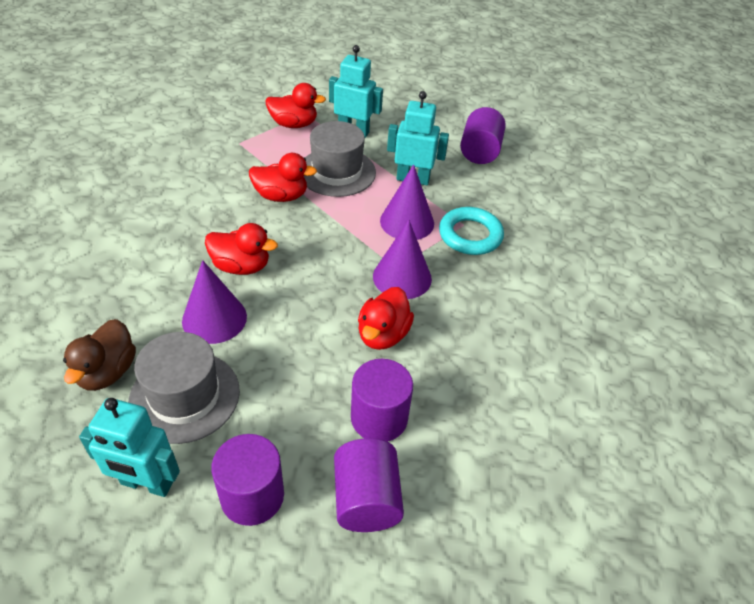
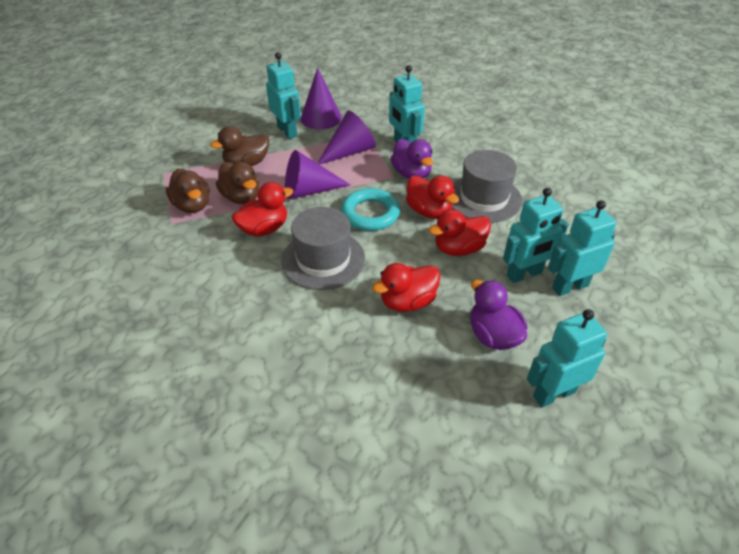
brown duck: 1 -> 3
purple cylinder: 4 -> 0
purple duck: 0 -> 2
turquoise robot: 3 -> 5

